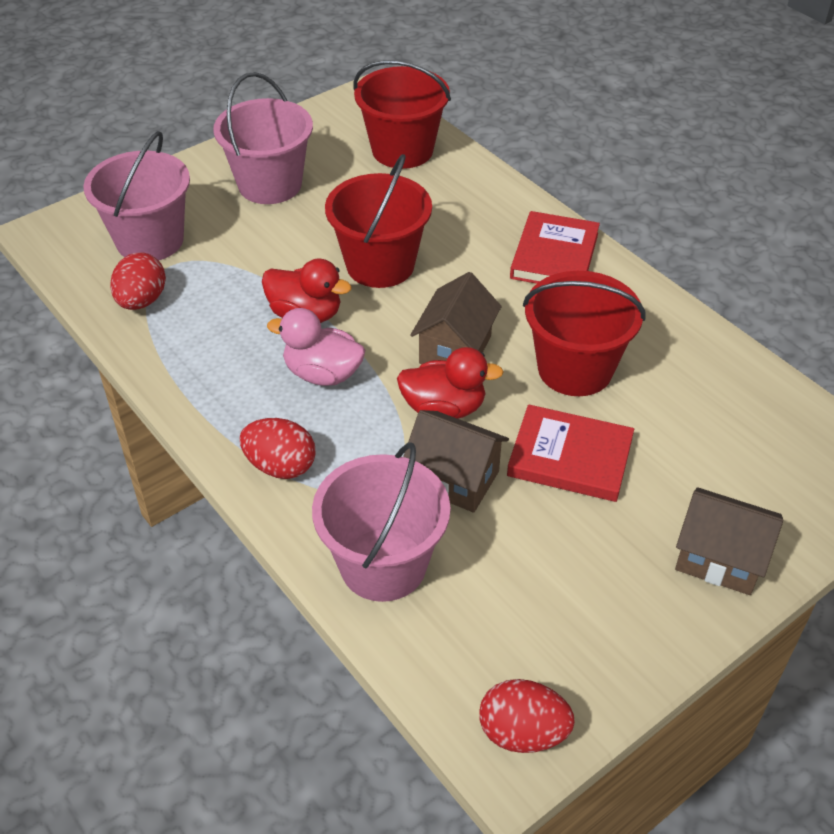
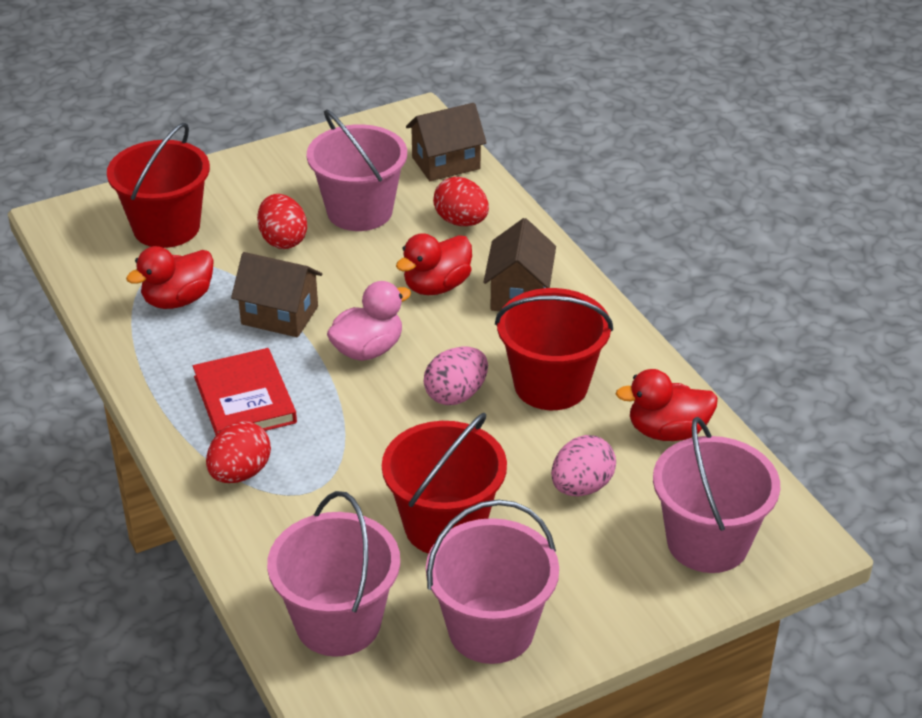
pink bucket: 3 -> 4
pink egg: 0 -> 2
red book: 2 -> 1
red duck: 2 -> 3

